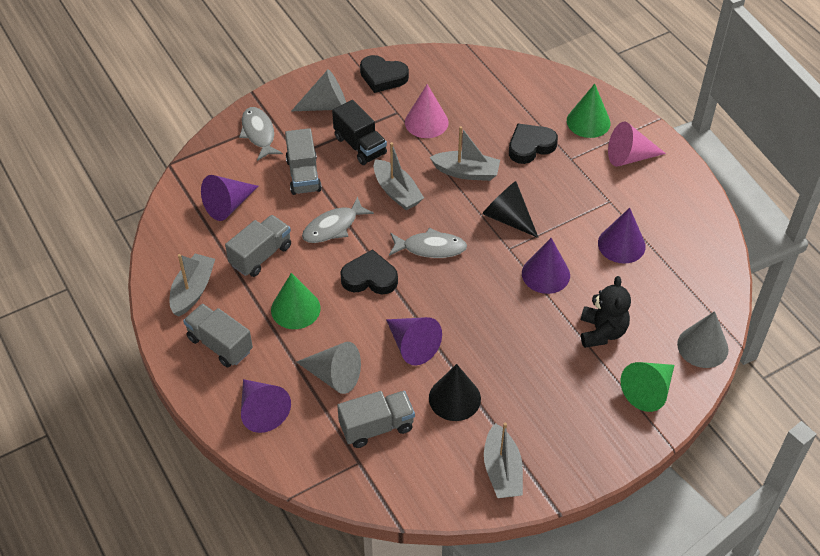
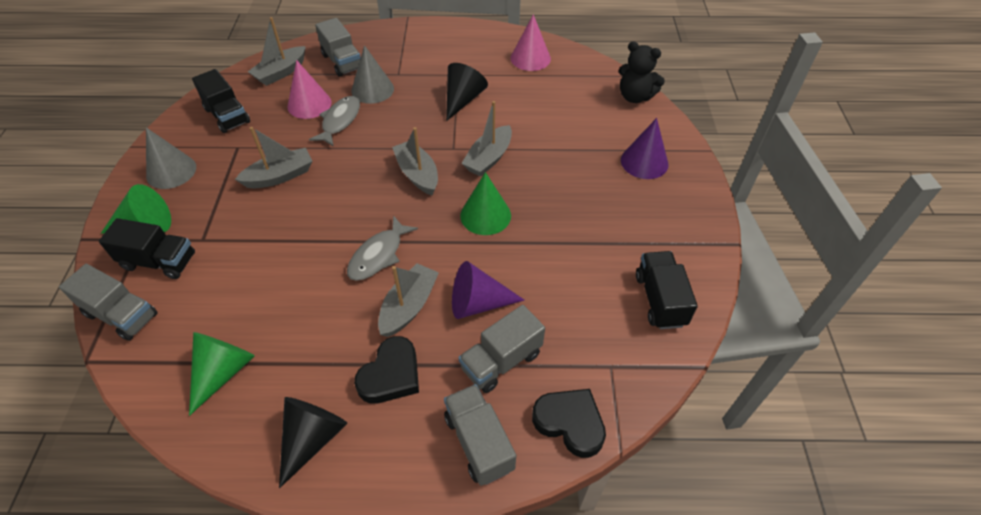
black heart: 3 -> 2
black truck: 1 -> 3
grey boat: 4 -> 5
grey cone: 3 -> 2
grey fish: 3 -> 2
purple cone: 5 -> 2

